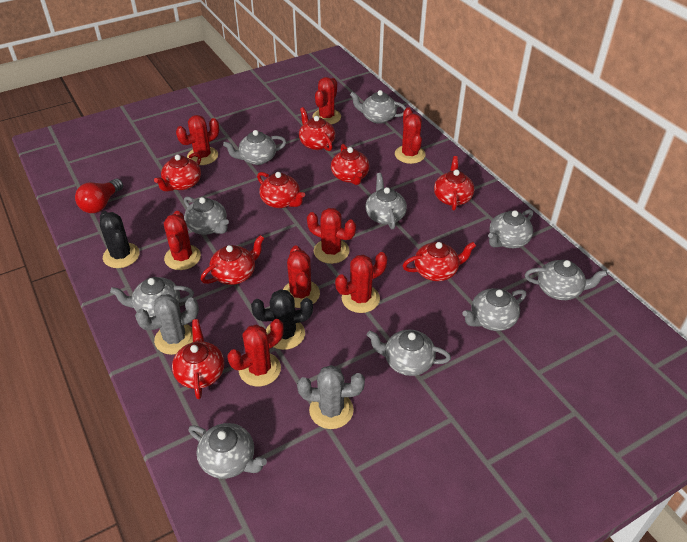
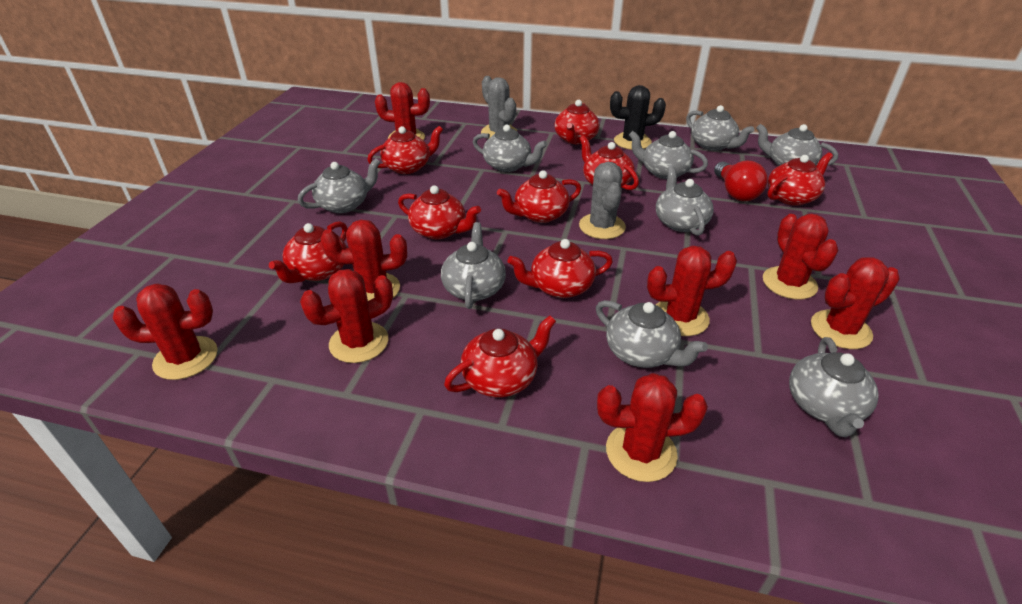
black cactus: 2 -> 1
grey teapot: 10 -> 9
red teapot: 8 -> 9

